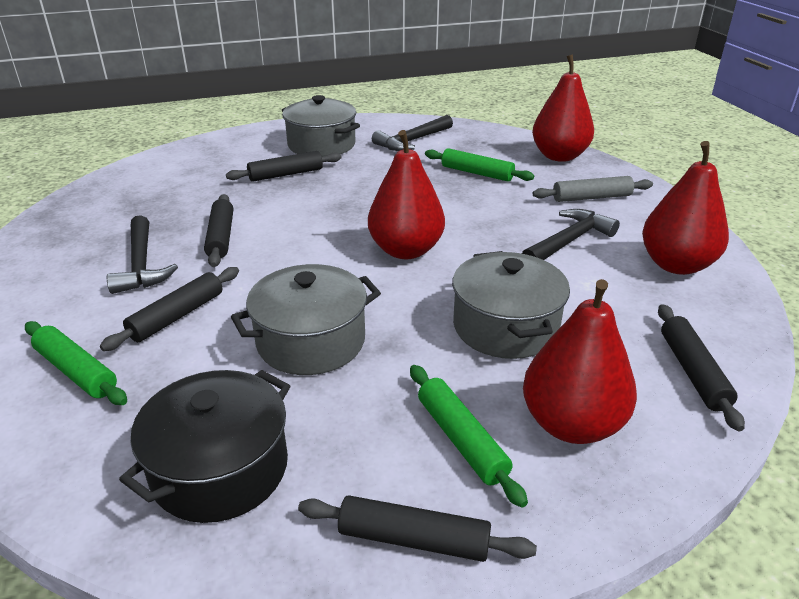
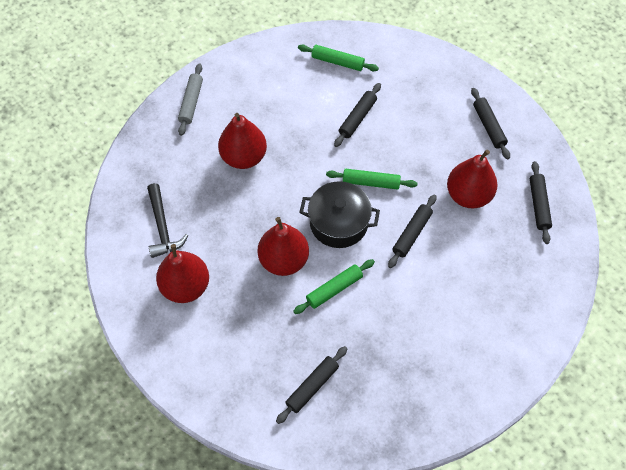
black hammer: 3 -> 1
grey pot: 3 -> 0

